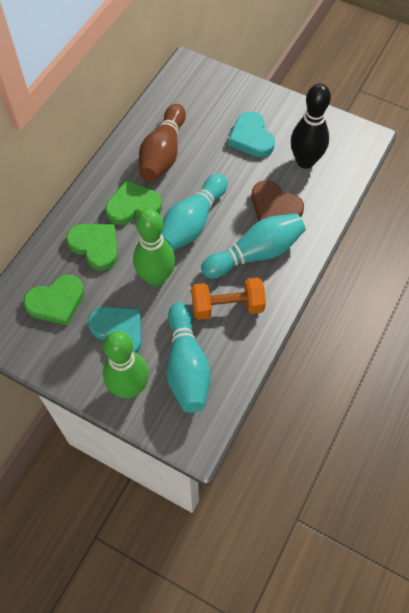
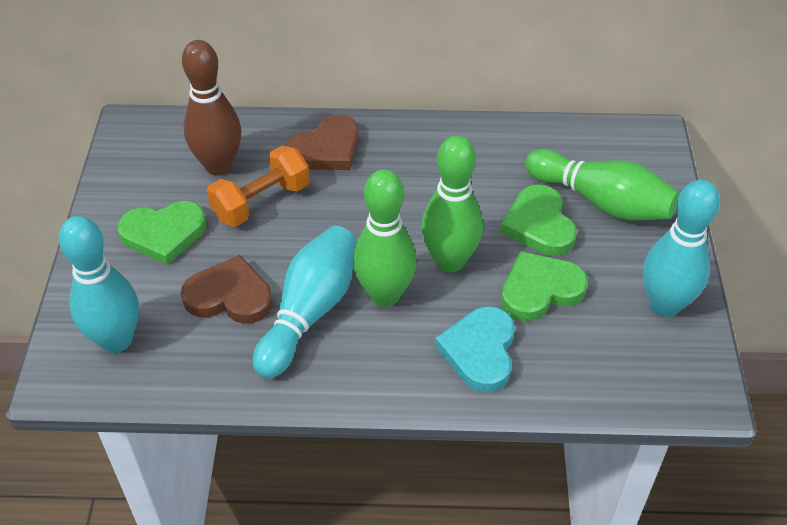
black bowling pin: 1 -> 0
brown heart: 1 -> 2
green bowling pin: 2 -> 3
turquoise heart: 2 -> 1

